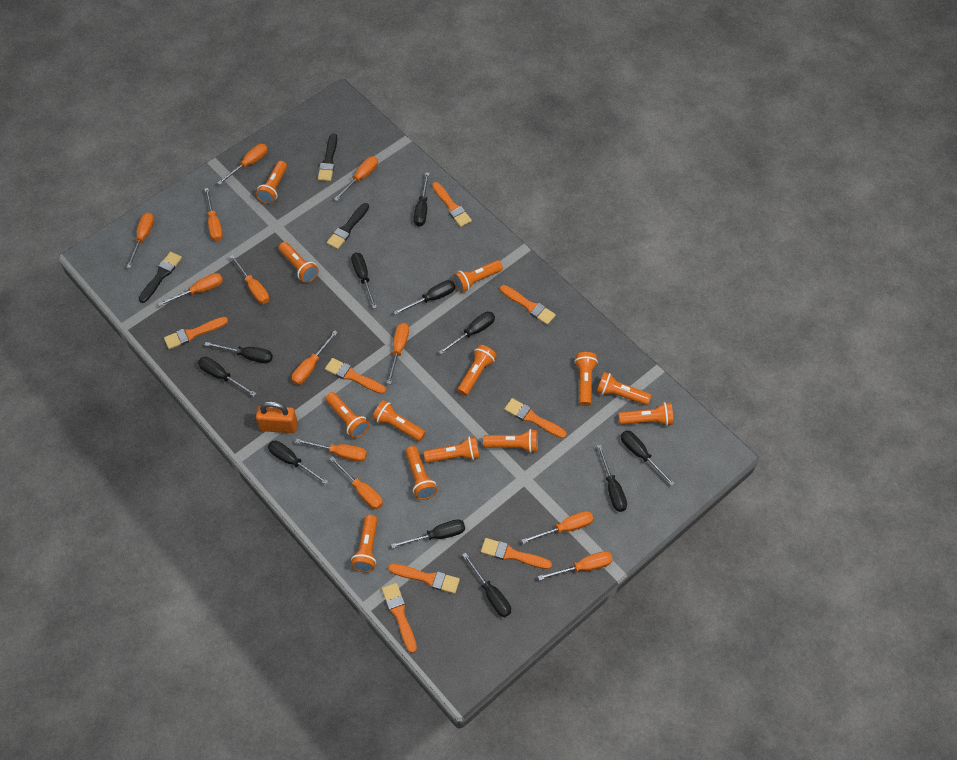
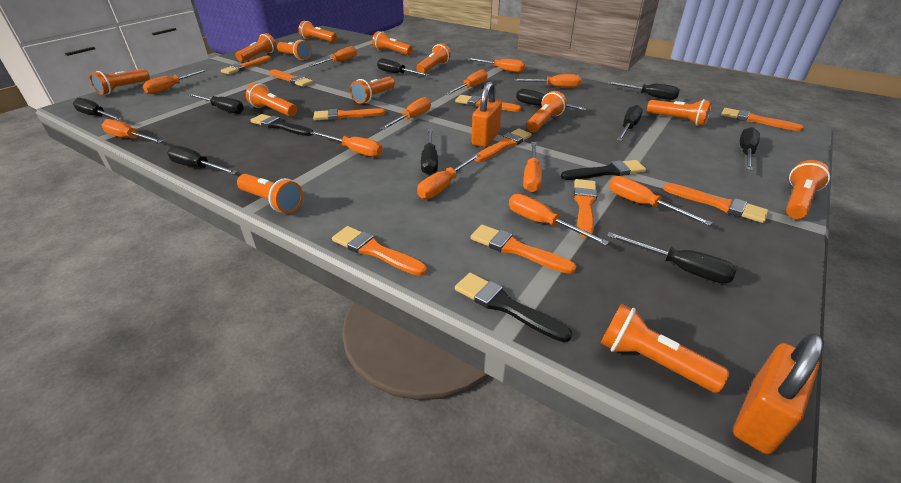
black screwdriver: 11 -> 10
orange brush: 8 -> 10
orange padlock: 1 -> 2

